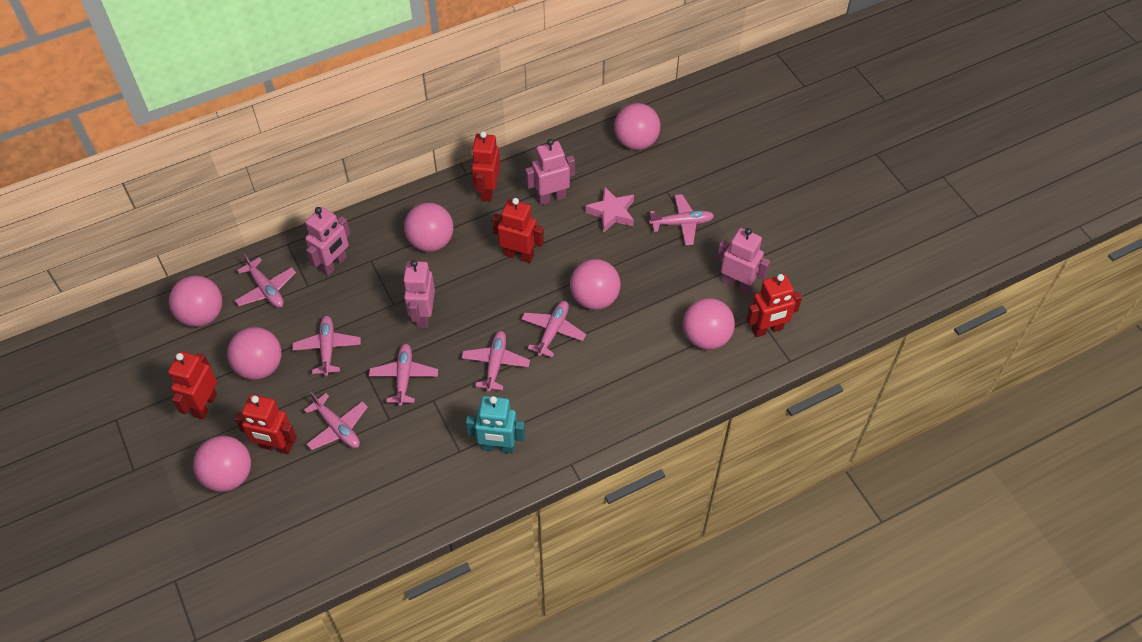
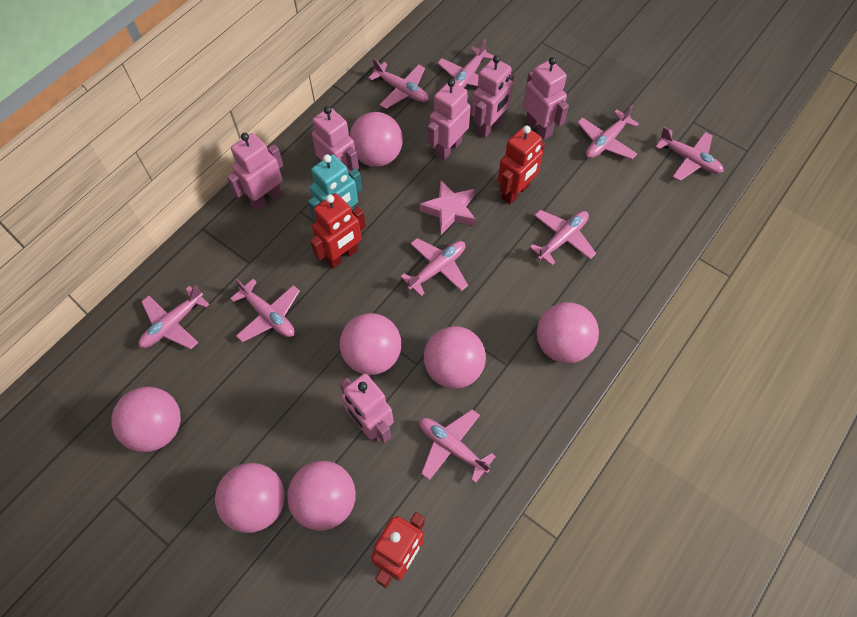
pink plane: 7 -> 9
pink robot: 4 -> 6
red robot: 5 -> 3

